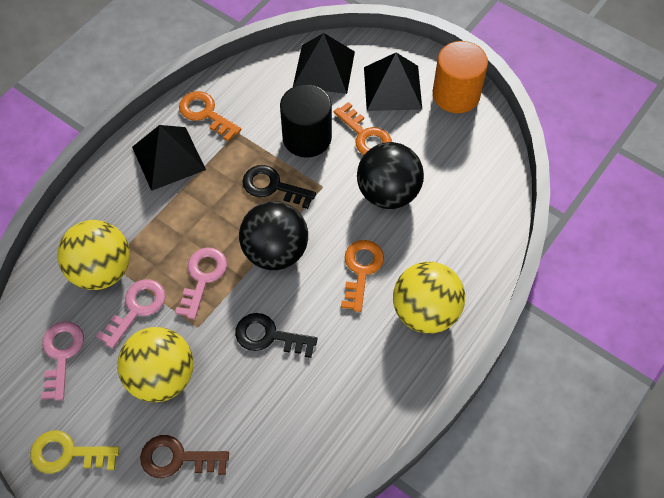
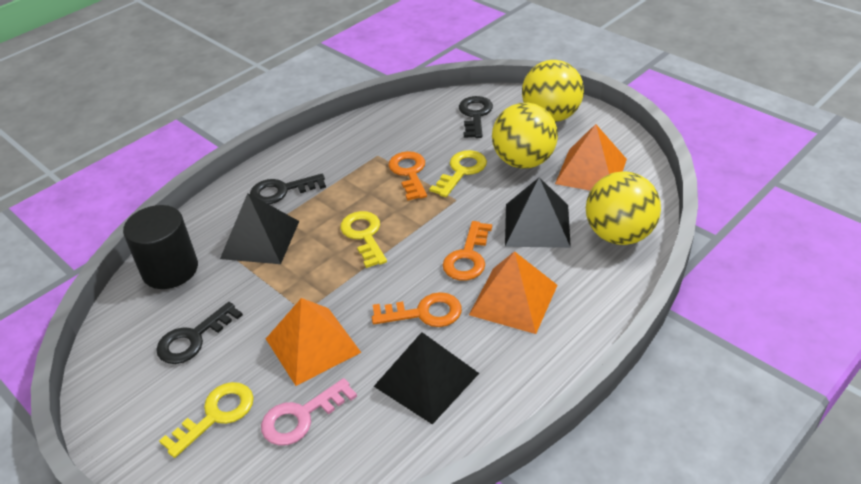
black ball: 2 -> 0
black key: 2 -> 3
brown key: 1 -> 0
orange cylinder: 1 -> 0
orange pyramid: 0 -> 3
pink key: 3 -> 1
yellow key: 1 -> 3

